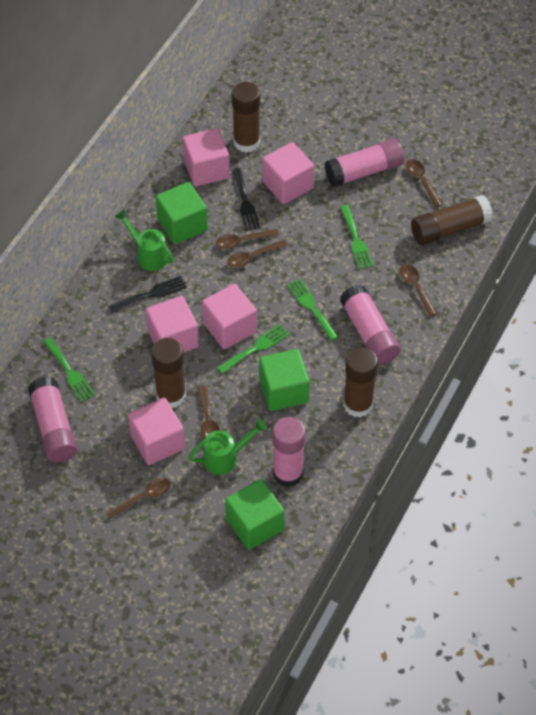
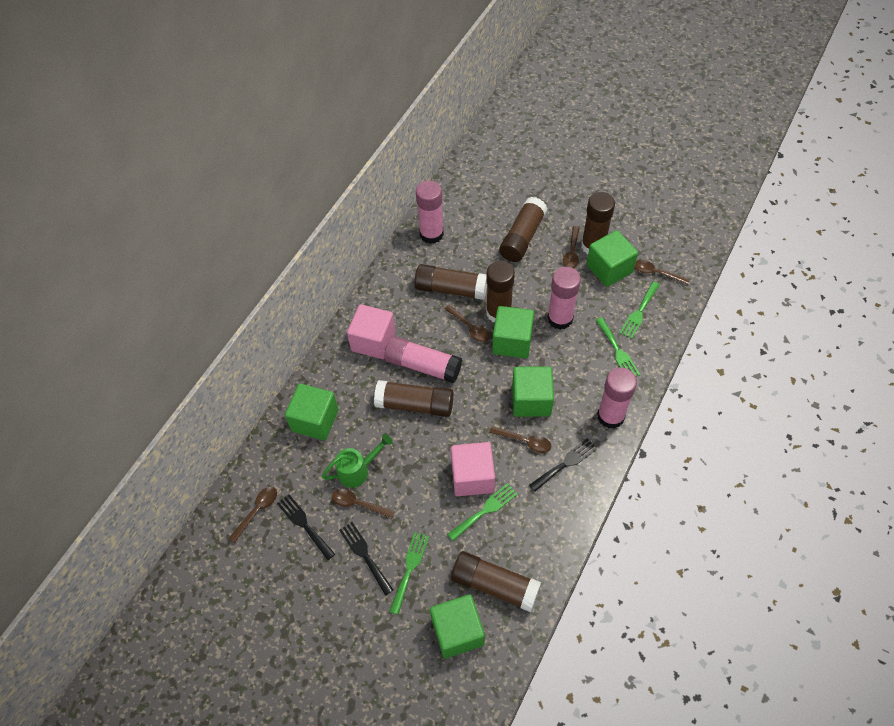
black fork: 2 -> 3
brown glue stick: 4 -> 6
green cube: 3 -> 5
green watering can: 2 -> 1
pink cube: 5 -> 2

